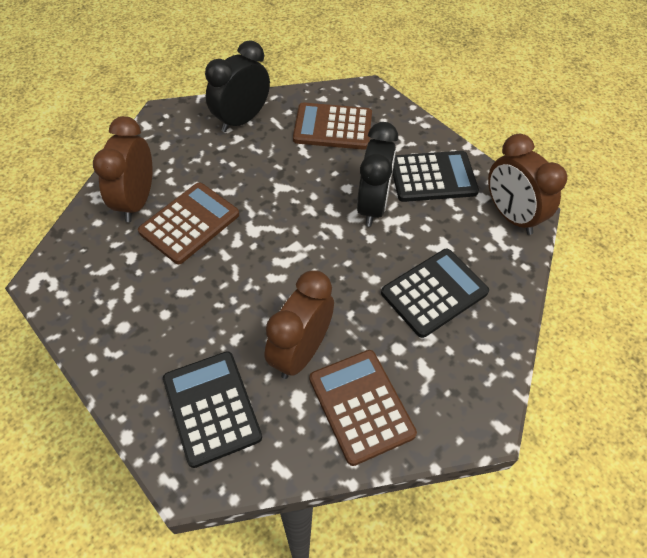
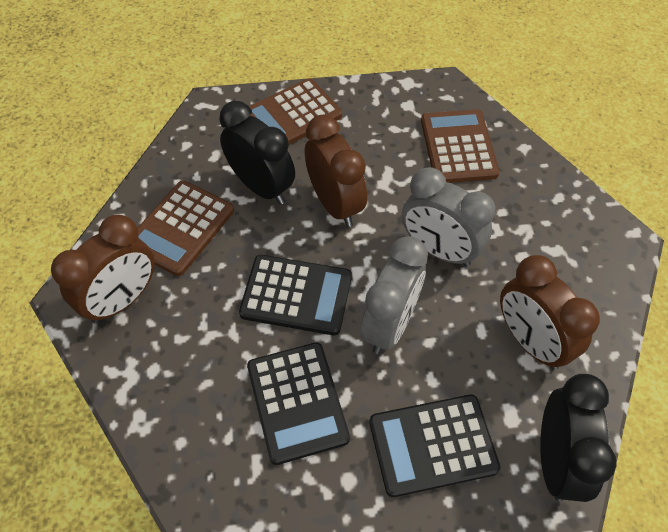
grey clock: 0 -> 2

